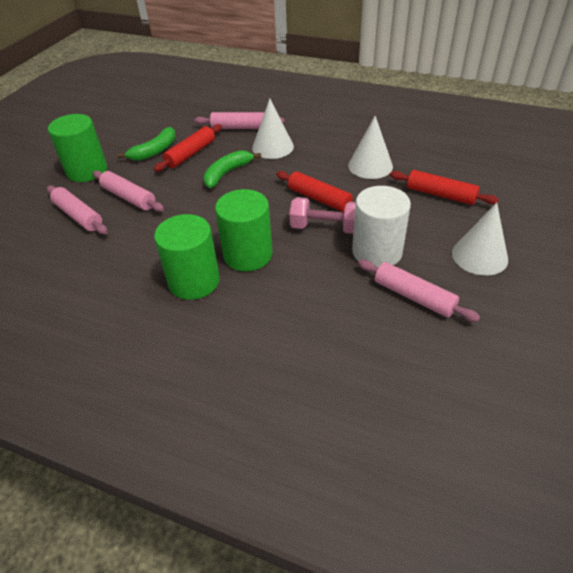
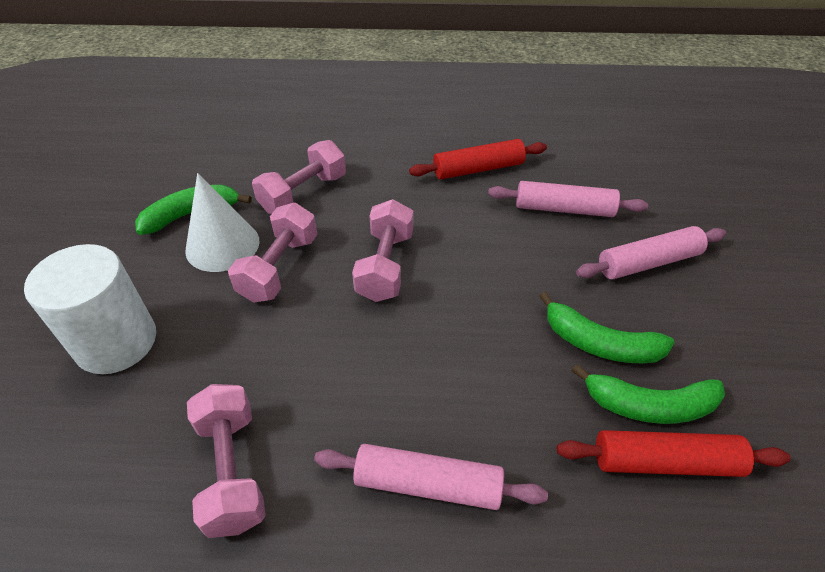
green banana: 2 -> 3
green cylinder: 3 -> 0
pink dumbbell: 1 -> 4
pink rolling pin: 4 -> 3
red rolling pin: 3 -> 2
white cone: 3 -> 1

